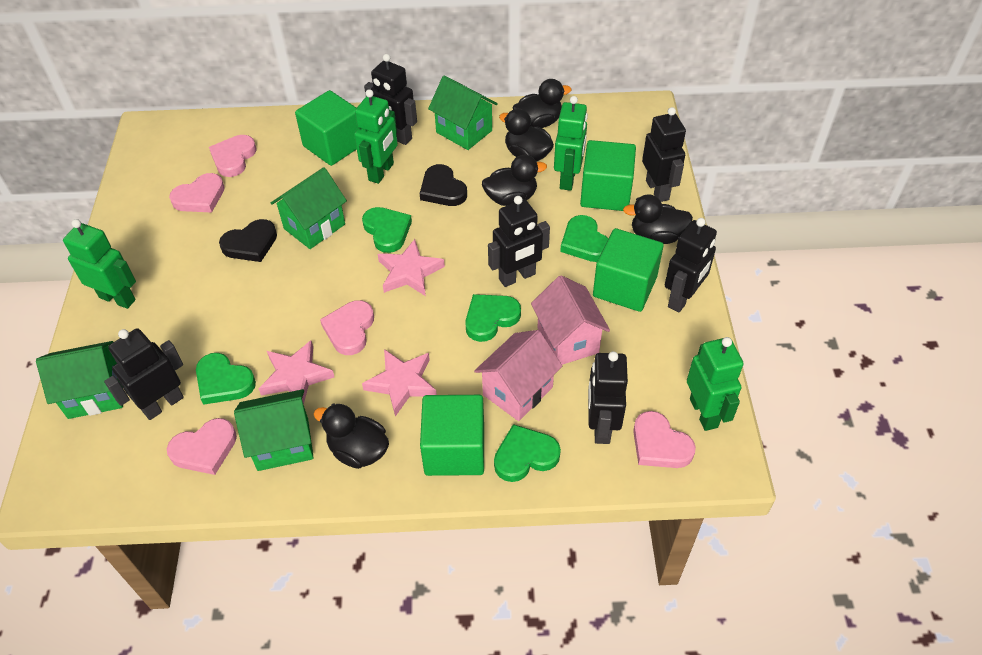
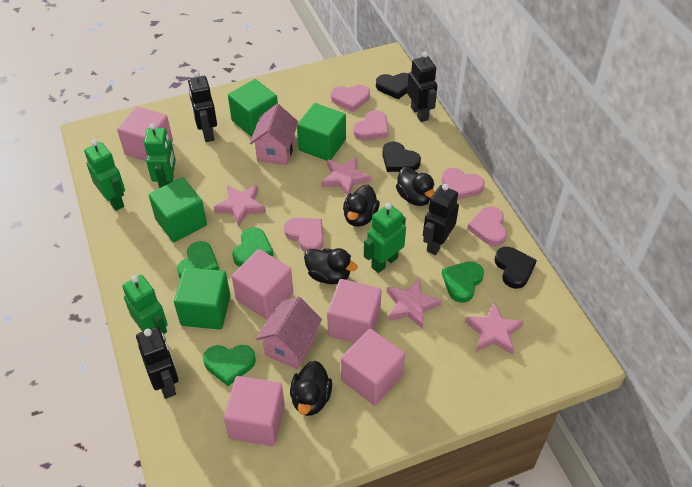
black duck: 5 -> 4
black heart: 2 -> 3
black robot: 6 -> 4
green heart: 5 -> 4
green house: 4 -> 0
pink cube: 0 -> 5
pink star: 3 -> 4

